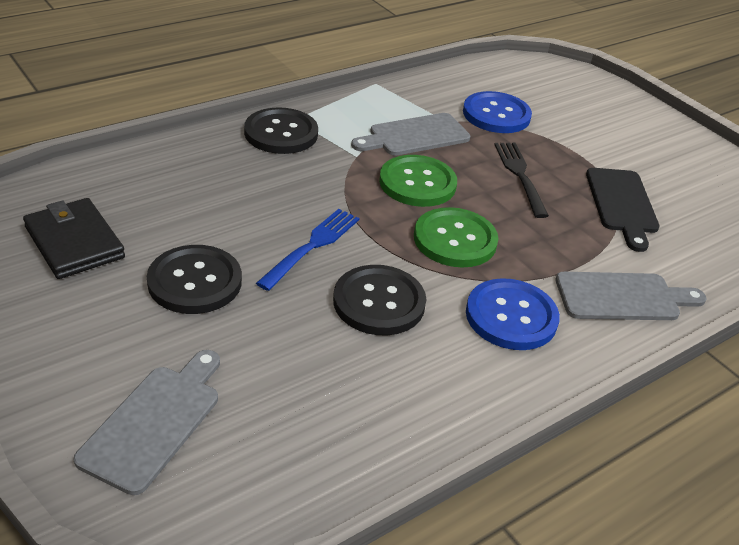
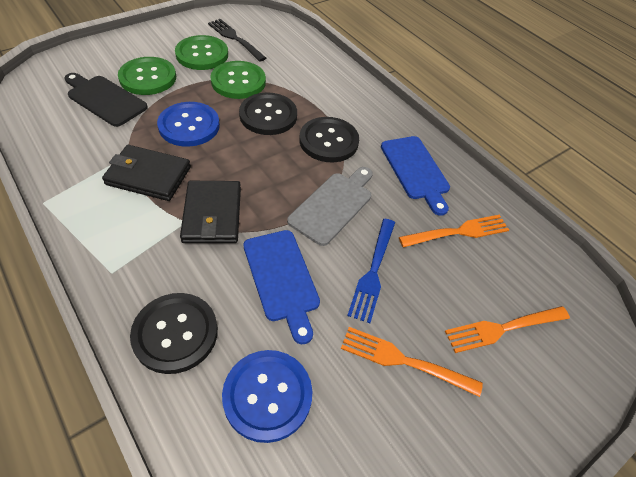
black wallet: 1 -> 2
blue cutting board: 0 -> 2
green button: 2 -> 3
grey cutting board: 3 -> 1
orange fork: 0 -> 3

